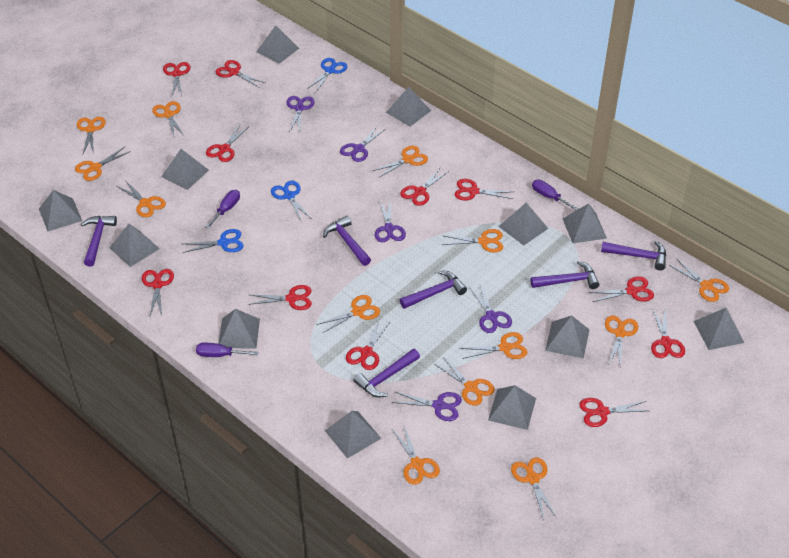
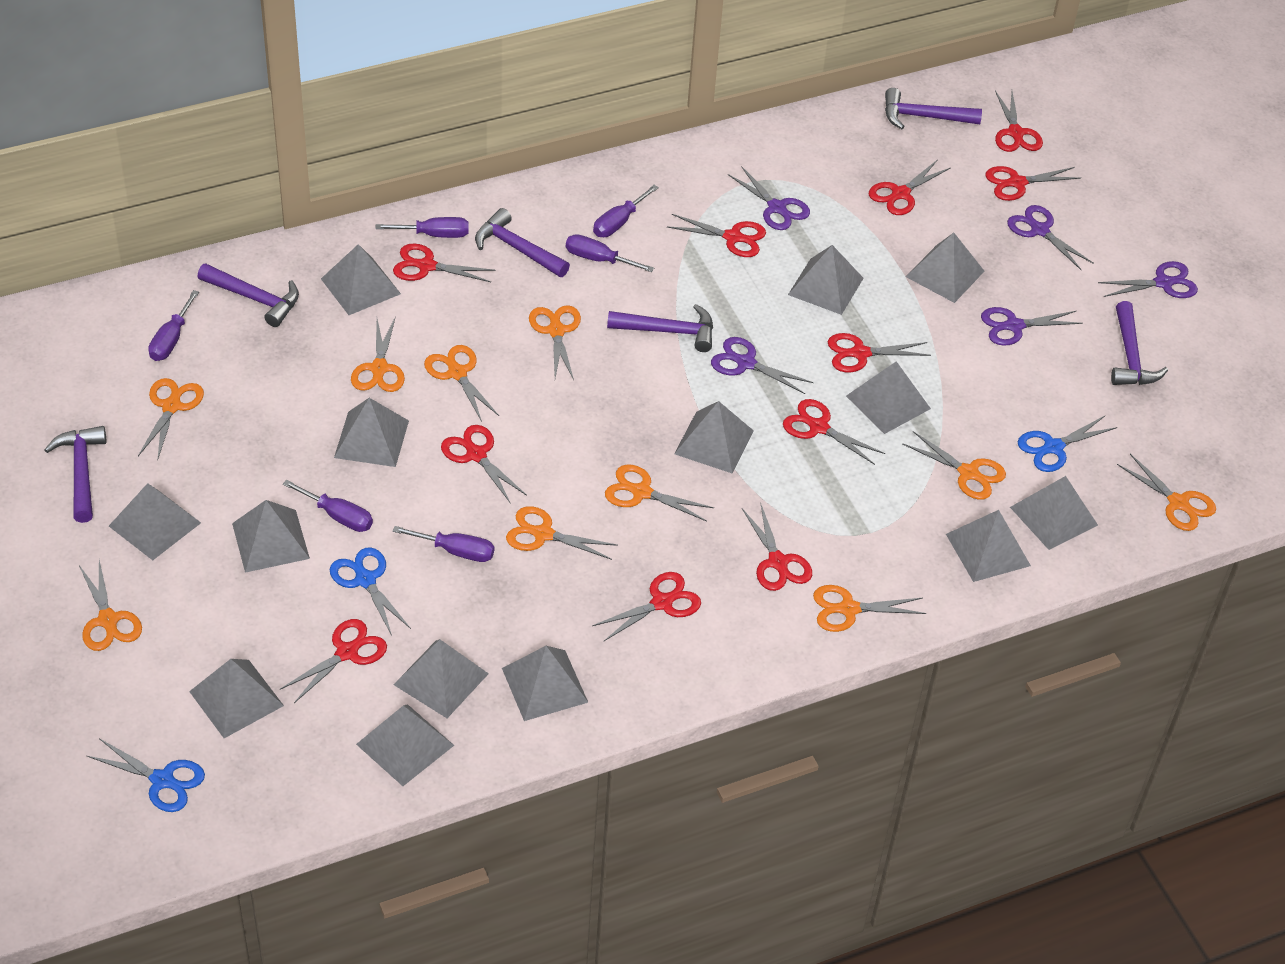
grey pyramid: 12 -> 14
orange scissors: 13 -> 10
purple screwdriver: 3 -> 6

